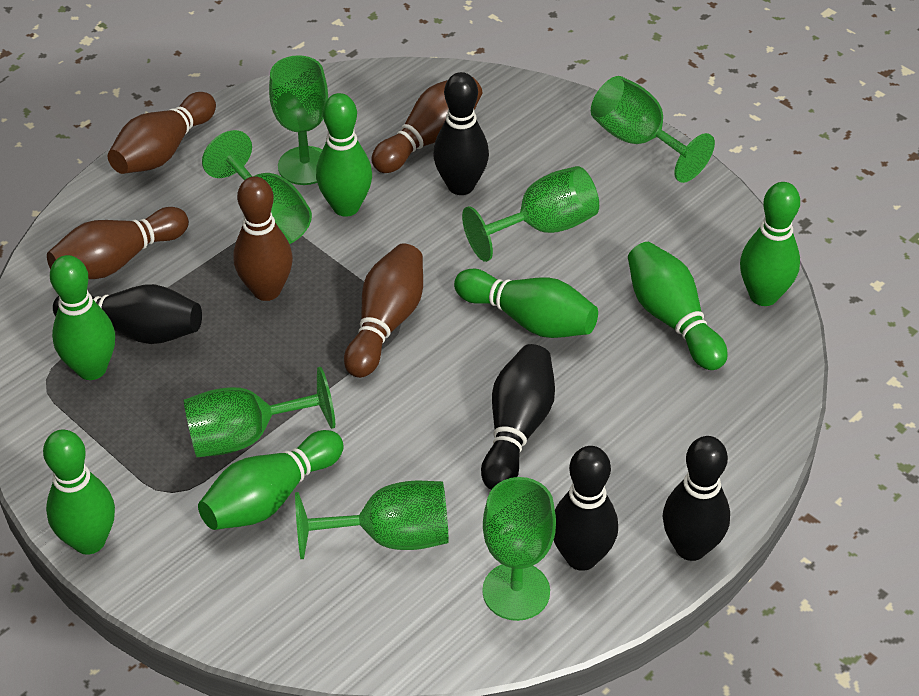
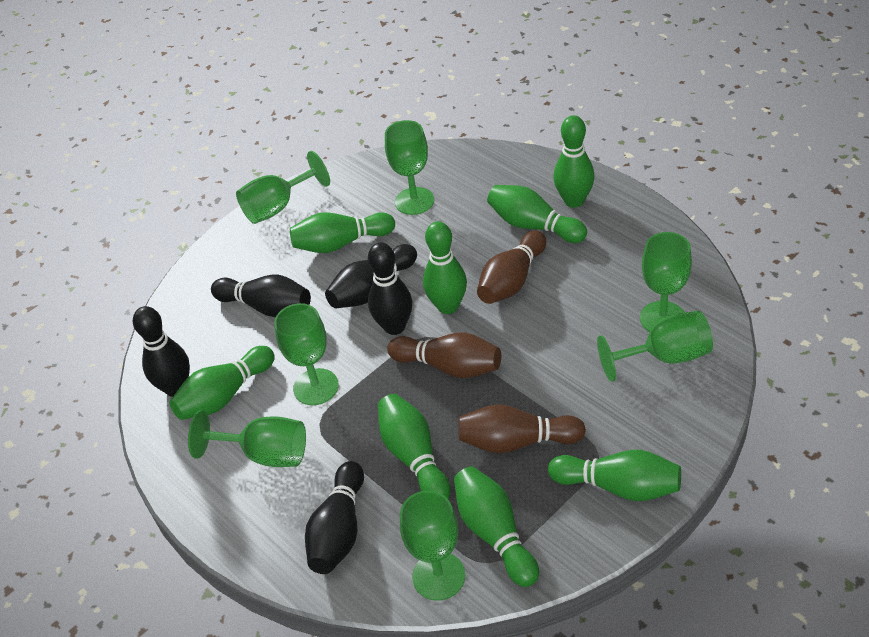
brown bowling pin: 5 -> 3
green bowling pin: 7 -> 8

